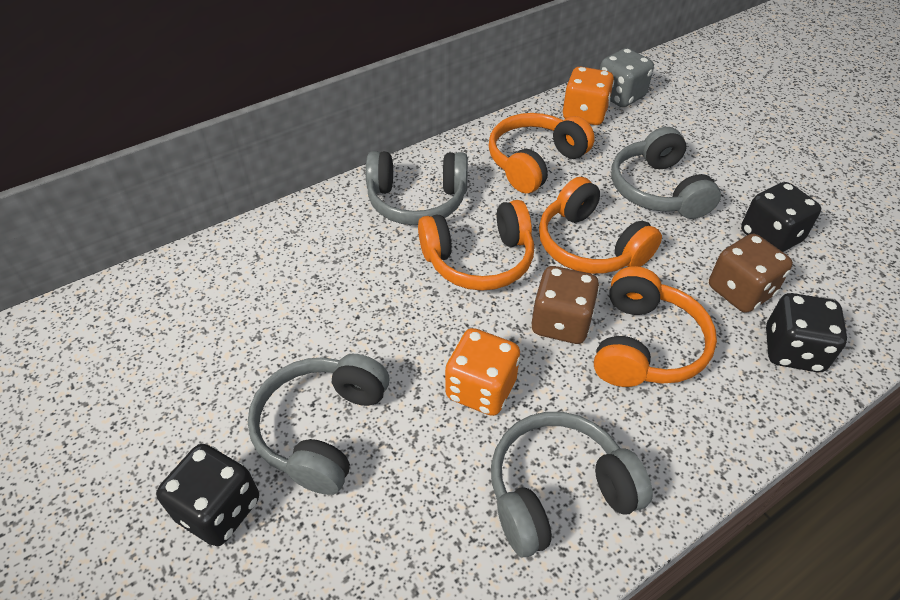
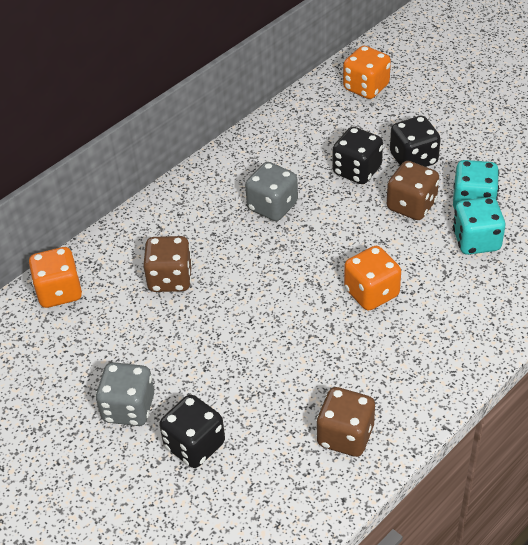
brown dice: 2 -> 3
grey dice: 1 -> 2
grey headphones: 4 -> 0
orange dice: 2 -> 3
orange headphones: 4 -> 0
turquoise dice: 0 -> 2

